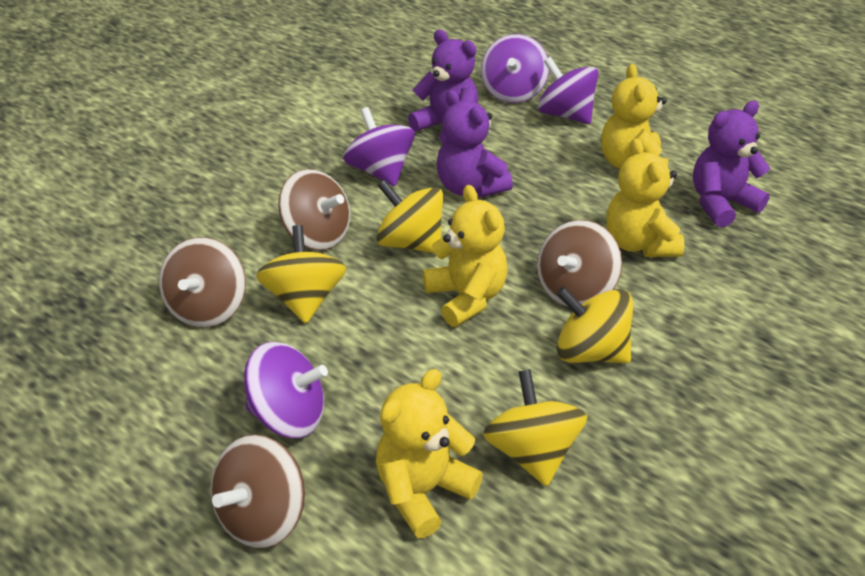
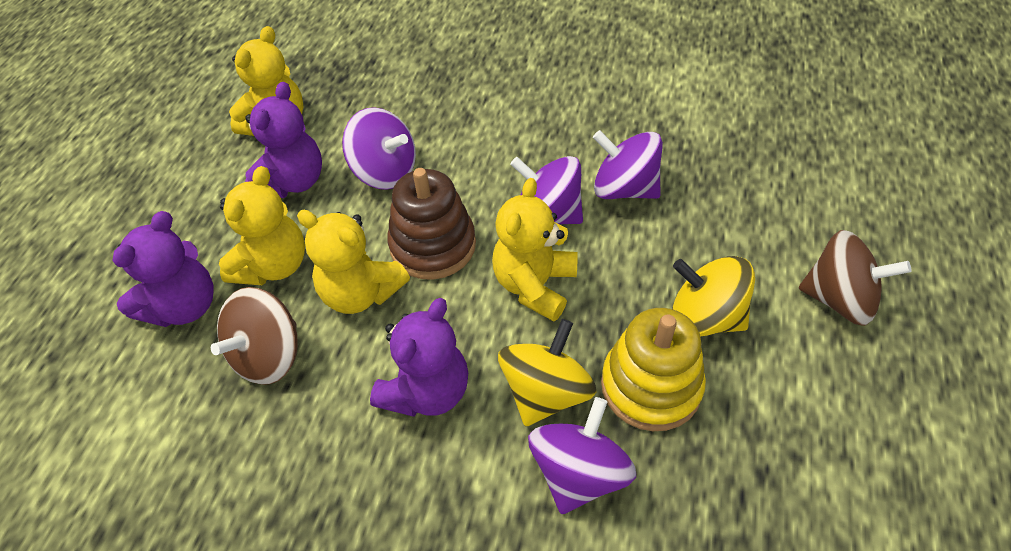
brown spinning top: 4 -> 2
brown stacking toy: 0 -> 1
yellow spinning top: 4 -> 2
yellow stacking toy: 0 -> 1

